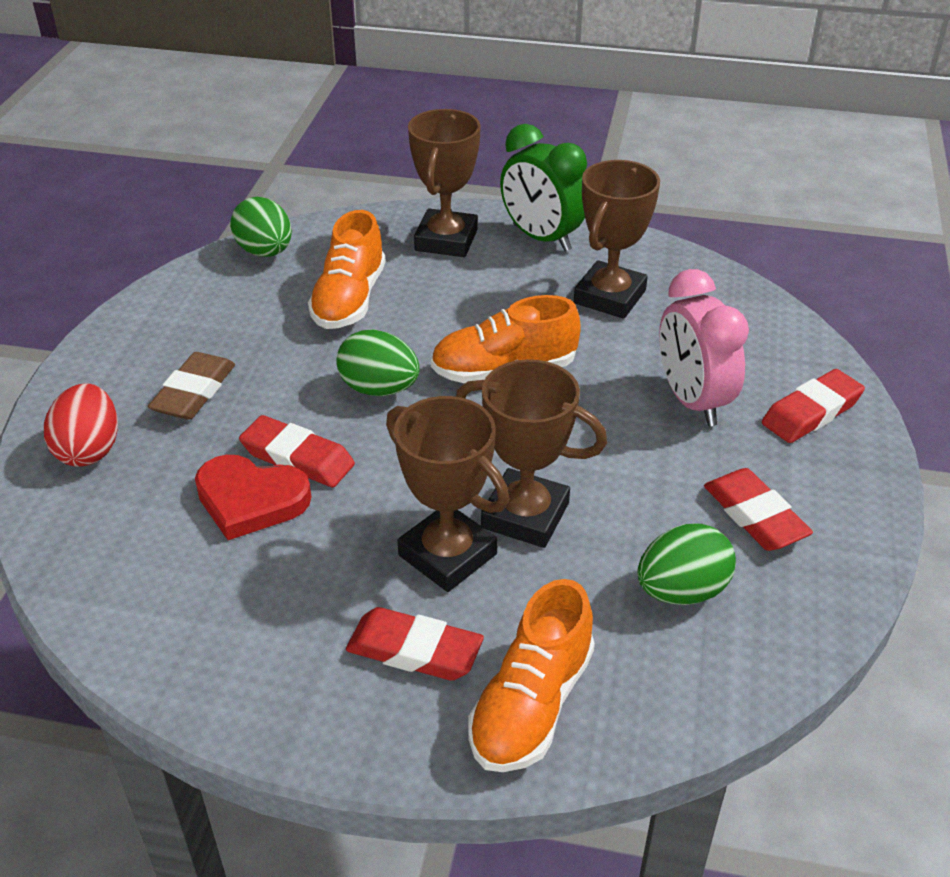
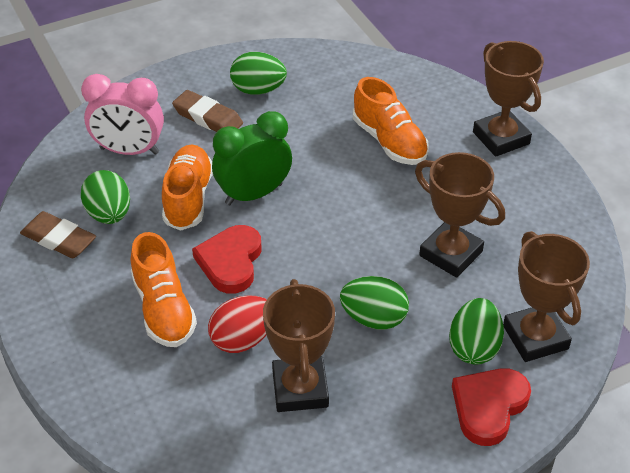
brown eraser: 1 -> 2
green egg: 3 -> 4
red eraser: 4 -> 0
red heart: 1 -> 2

